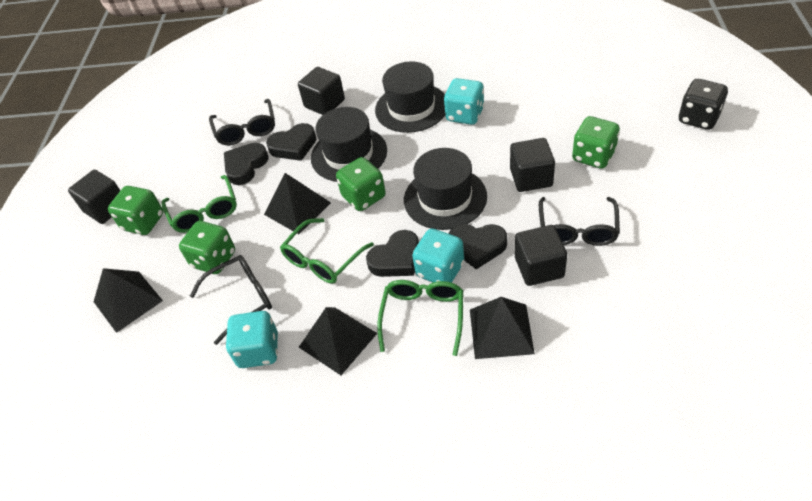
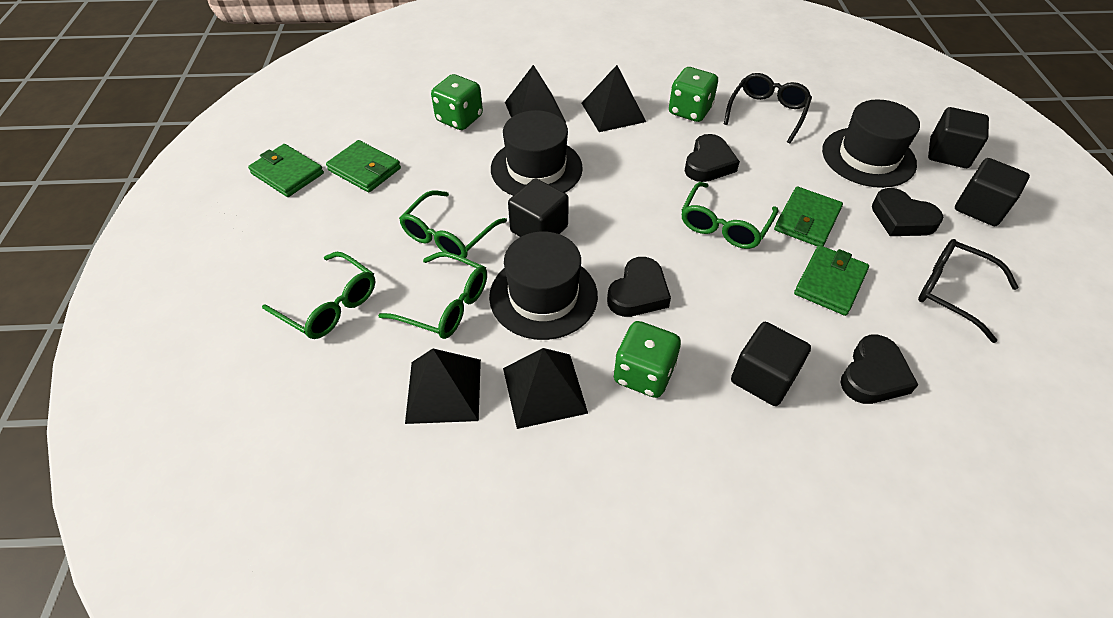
black dice: 1 -> 0
black glasses: 3 -> 2
green dice: 4 -> 3
green glasses: 3 -> 4
green wallet: 0 -> 4
turquoise dice: 3 -> 0

